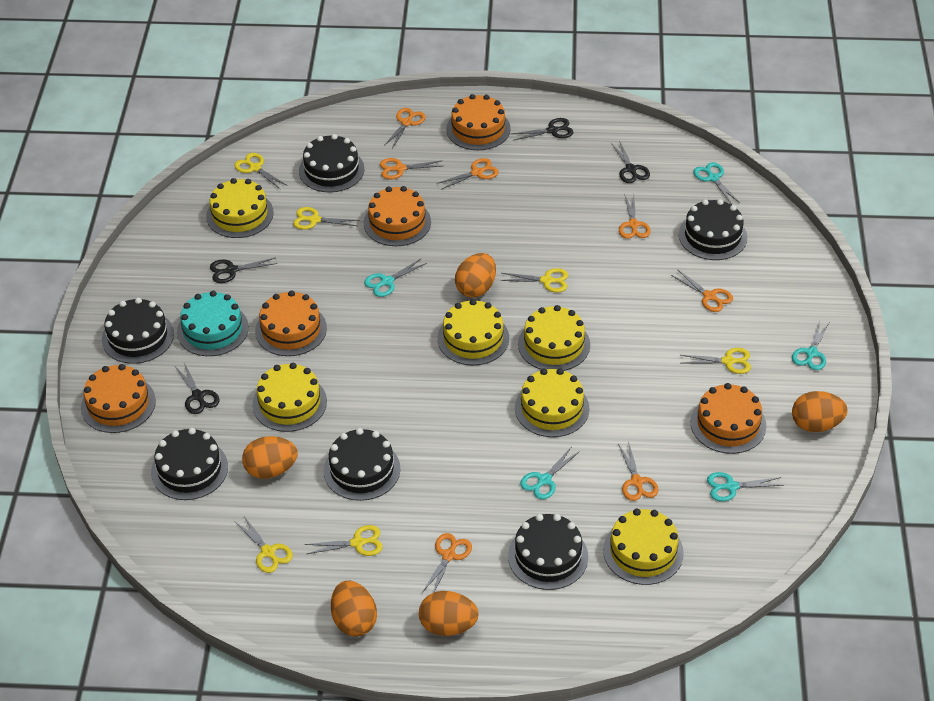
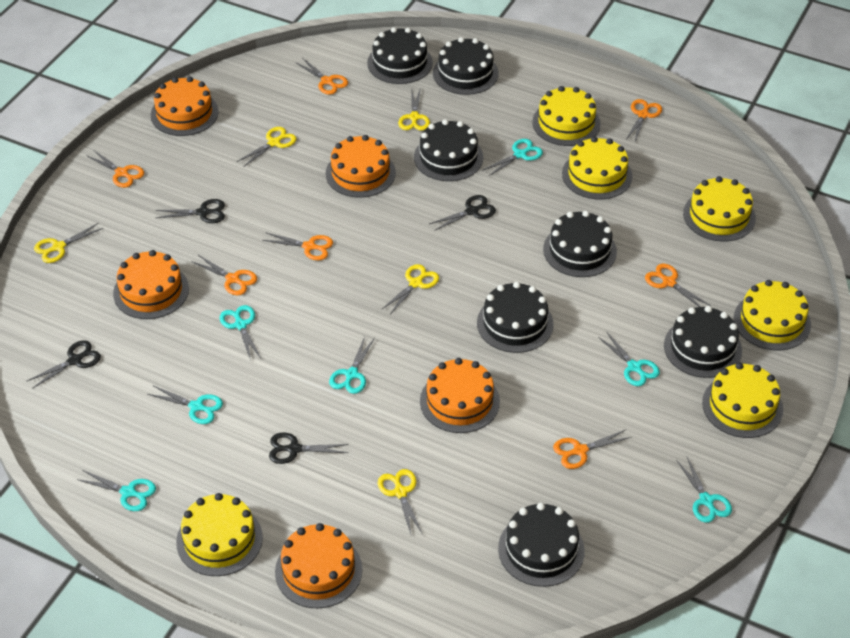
black cake: 6 -> 7
orange egg: 5 -> 0
turquoise cake: 1 -> 0
turquoise scissors: 5 -> 7
yellow scissors: 6 -> 5

